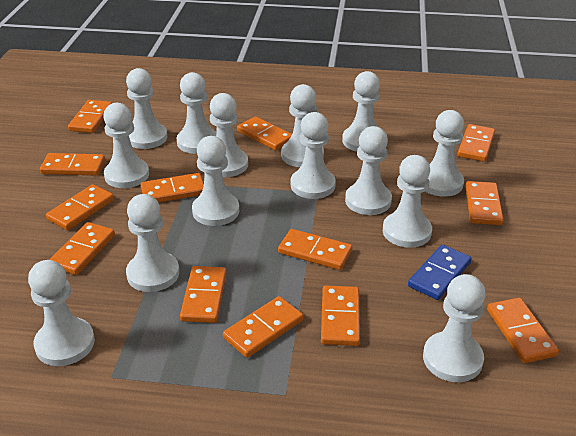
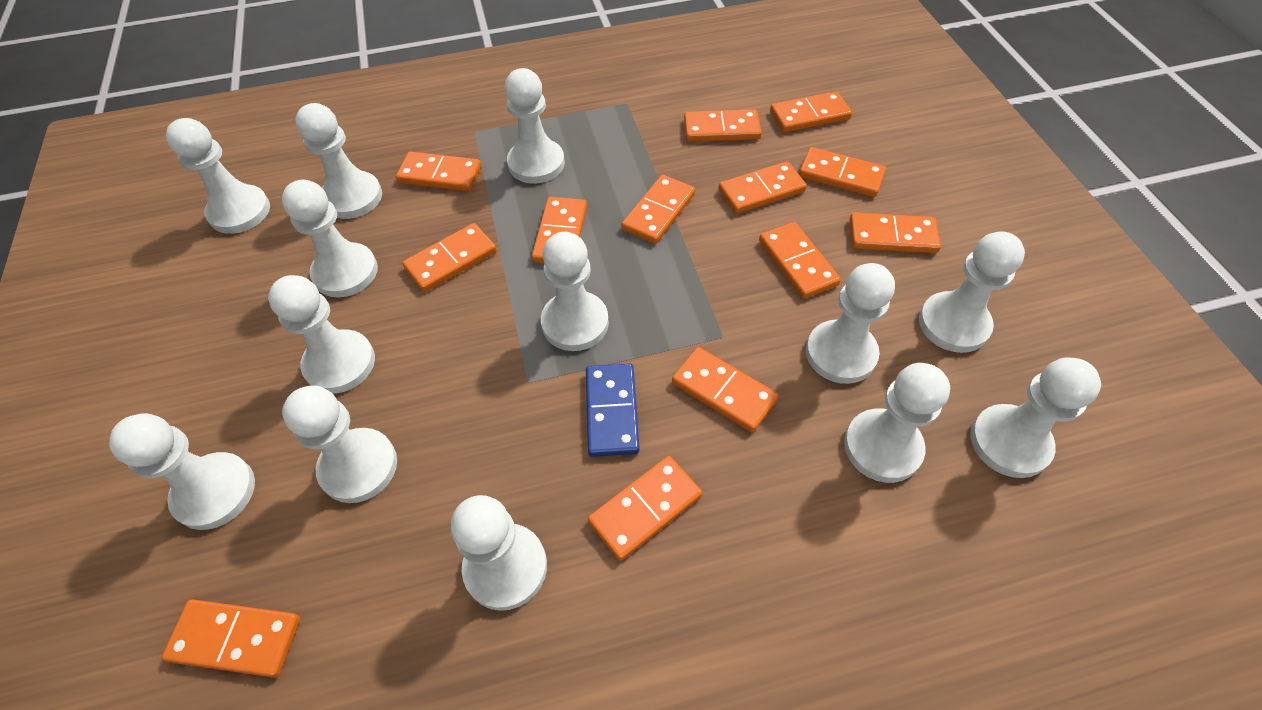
white pawn: 14 -> 13

